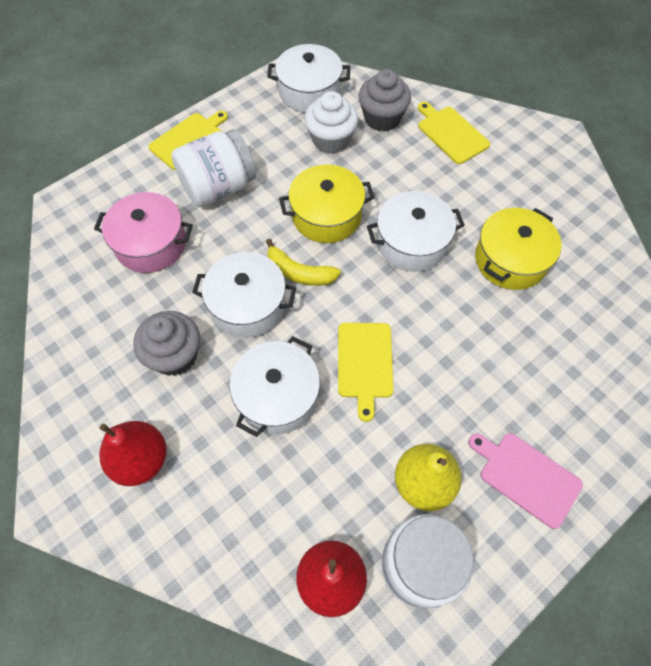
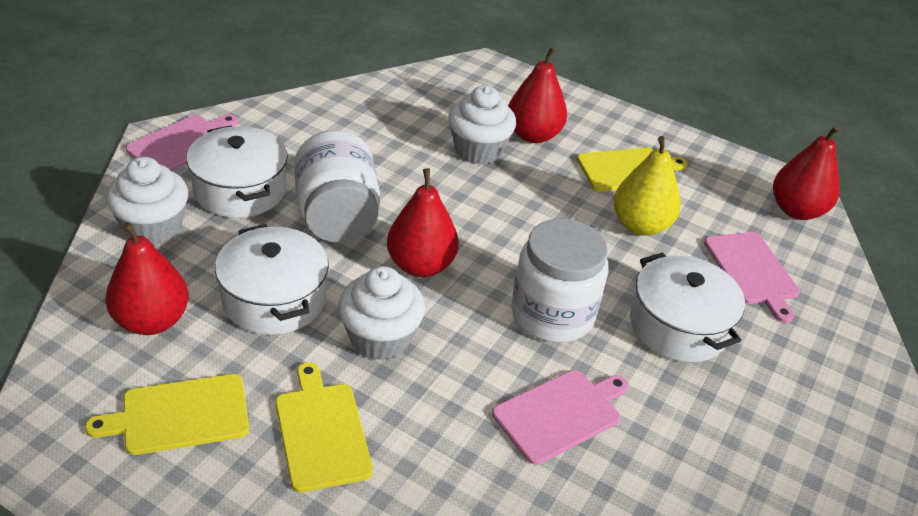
grey cupcake: 2 -> 0
pink cutting board: 1 -> 3
pink pot: 1 -> 0
red pear: 2 -> 4
white cupcake: 1 -> 3
white pot: 4 -> 3
yellow banana: 1 -> 0
yellow pot: 2 -> 0

